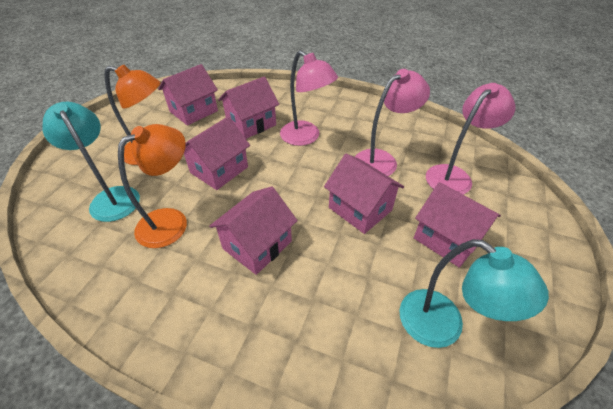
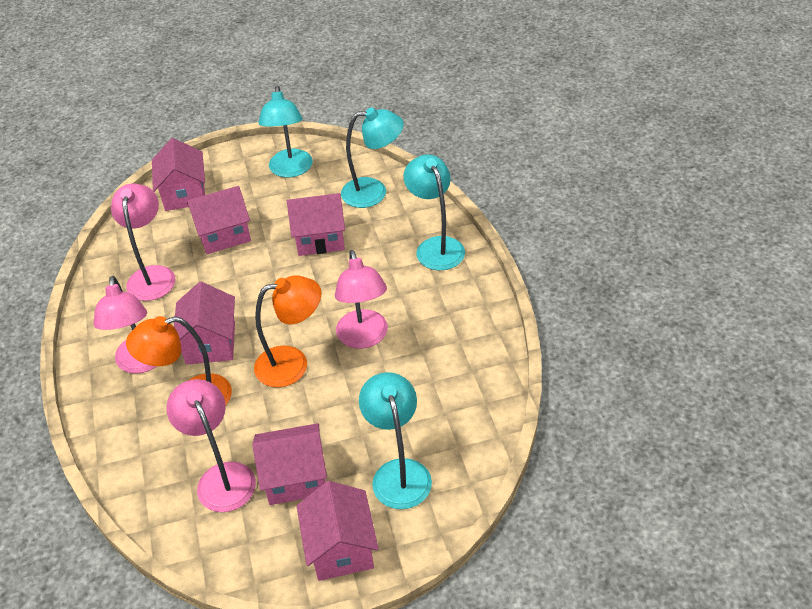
pink lamp: 3 -> 4
turquoise lamp: 2 -> 4

